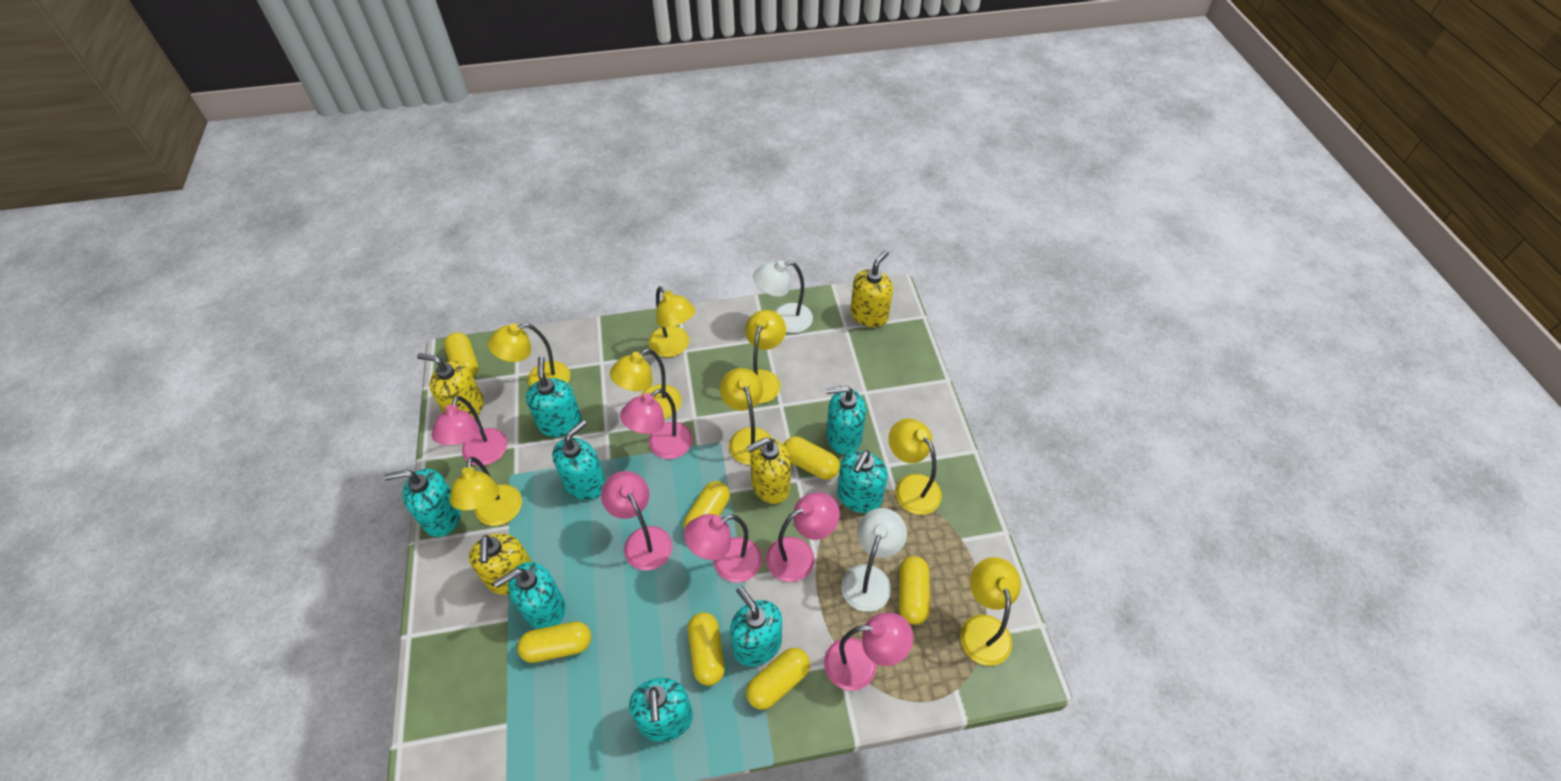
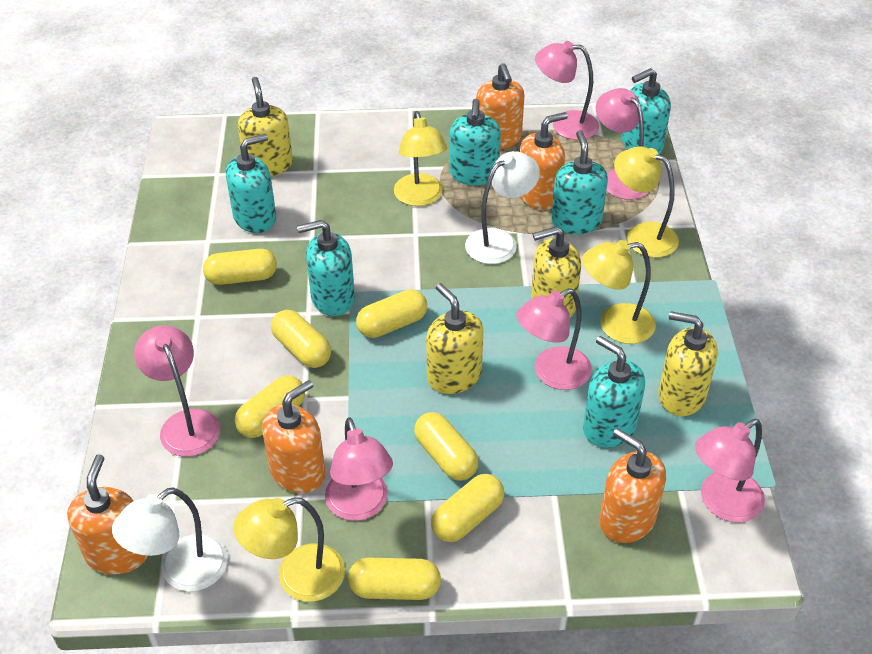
orange soap dispenser: 0 -> 5
turquoise soap dispenser: 8 -> 6
yellow lamp: 8 -> 4

